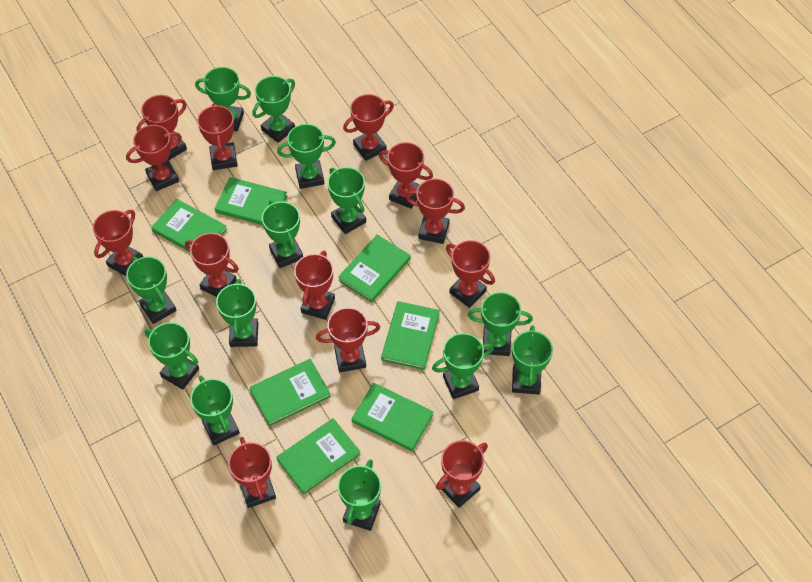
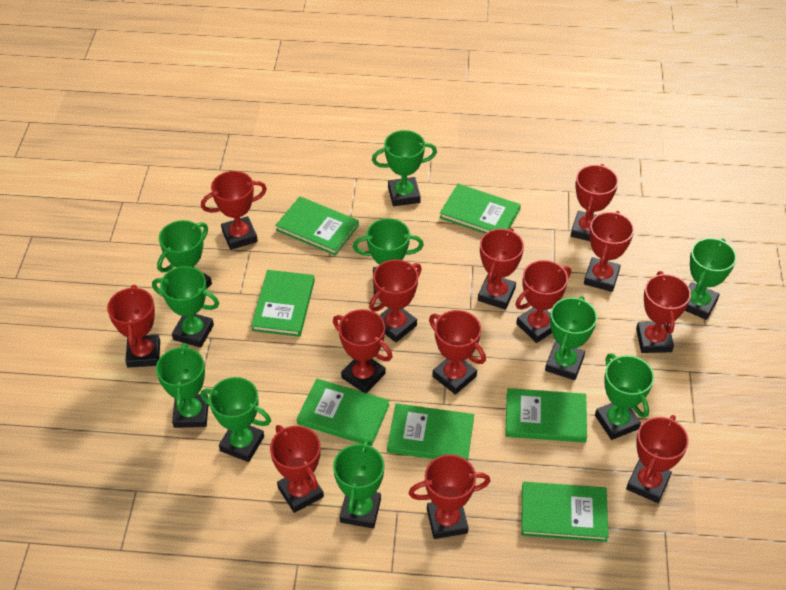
green trophy: 13 -> 10

